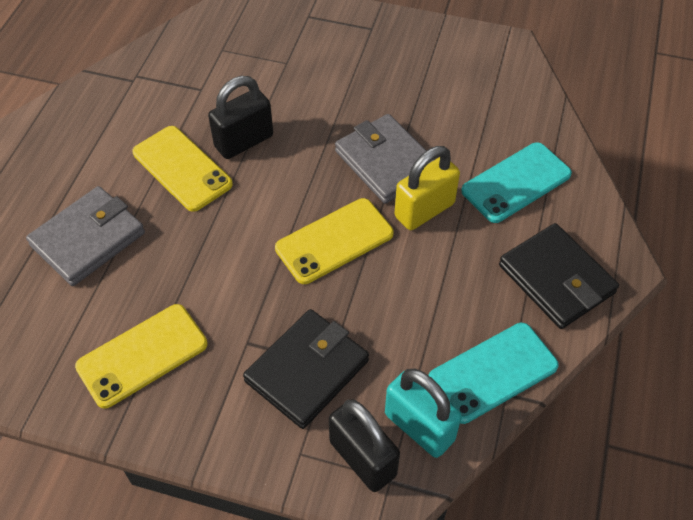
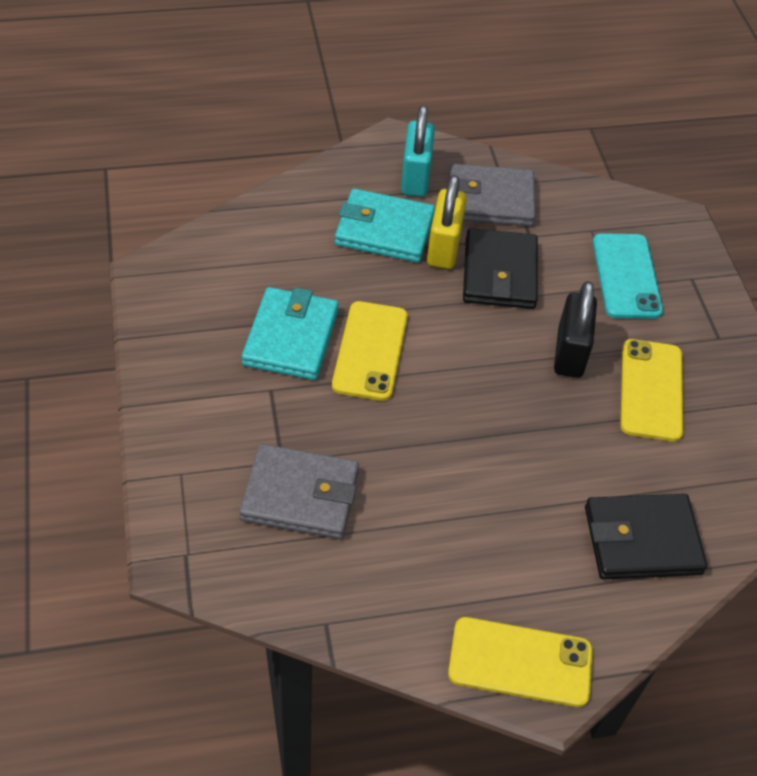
black padlock: 2 -> 1
turquoise phone: 2 -> 1
turquoise wallet: 0 -> 2

